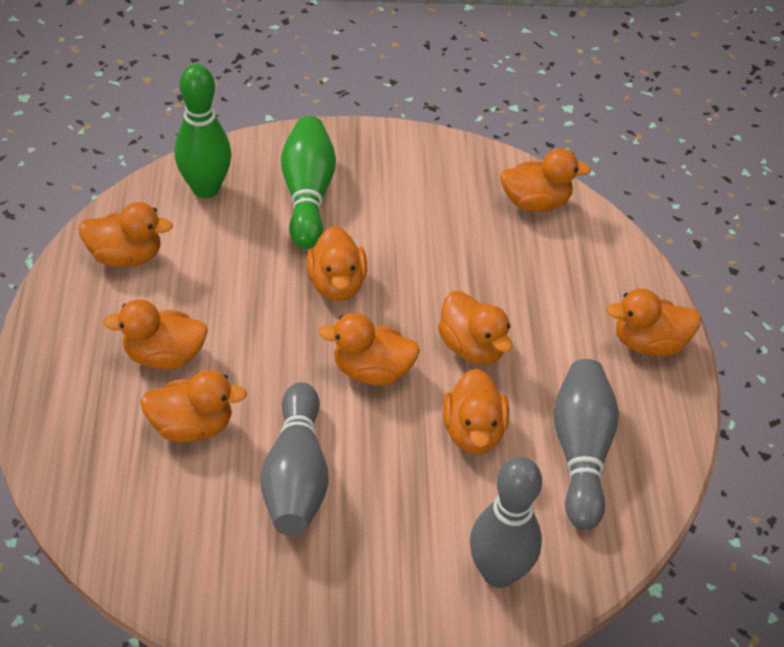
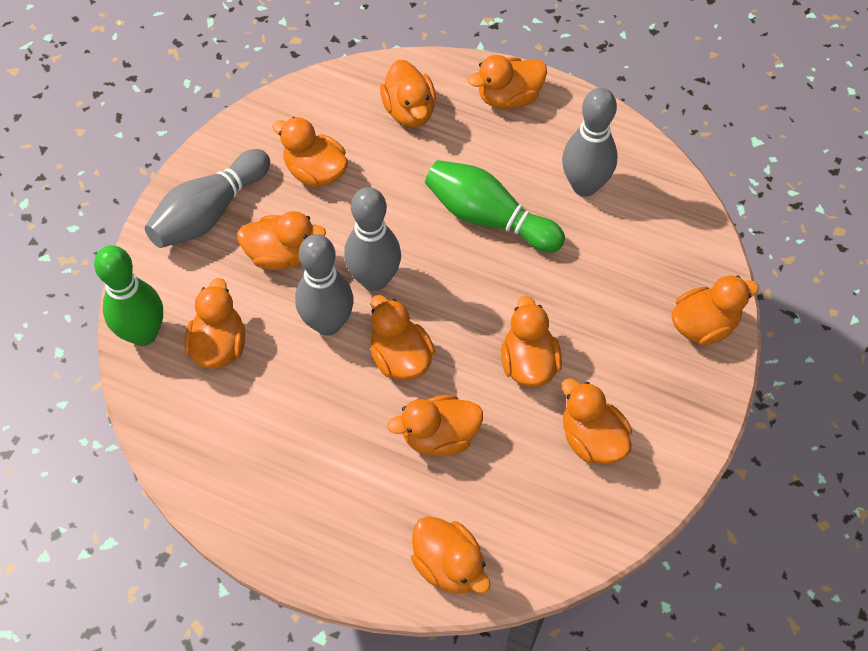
grey bowling pin: 3 -> 4
orange duck: 9 -> 11

